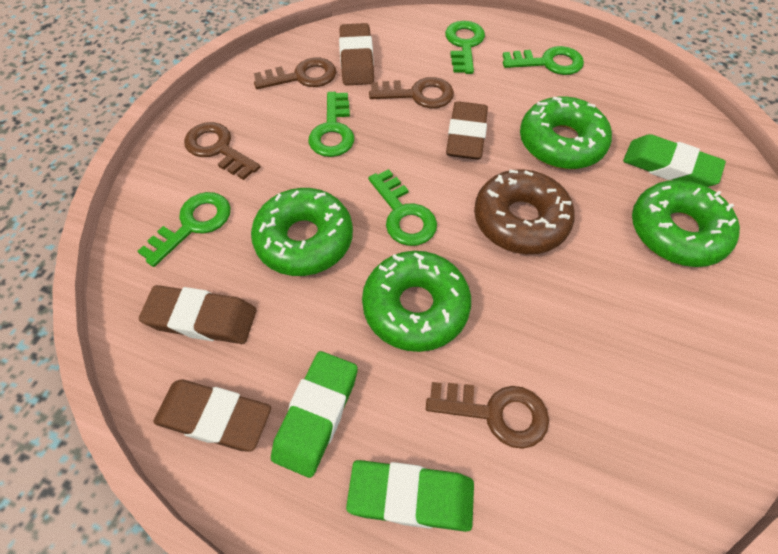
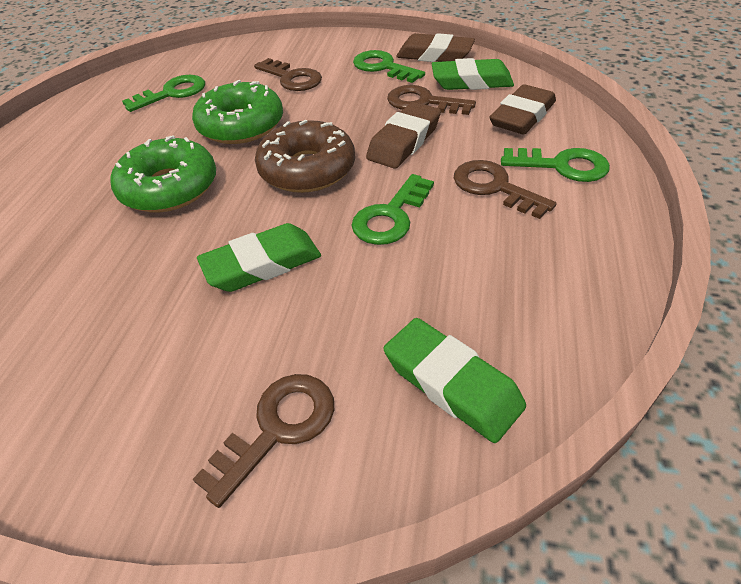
brown eraser: 4 -> 3
green donut: 4 -> 2
green key: 5 -> 4

